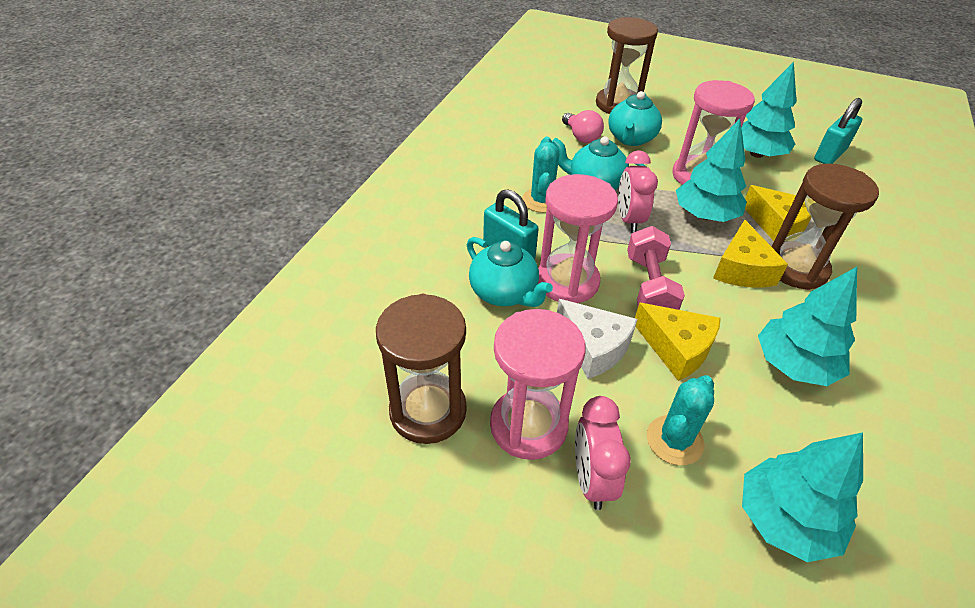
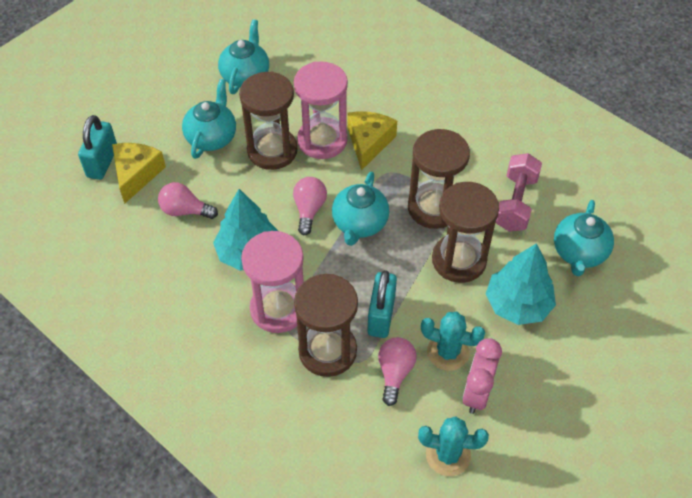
brown hourglass: 3 -> 4
pink clock: 2 -> 1
pink hourglass: 3 -> 2
pink light bulb: 1 -> 3
turquoise teapot: 3 -> 4
turquoise tree: 4 -> 2
white cheese: 1 -> 0
yellow cheese: 3 -> 2

